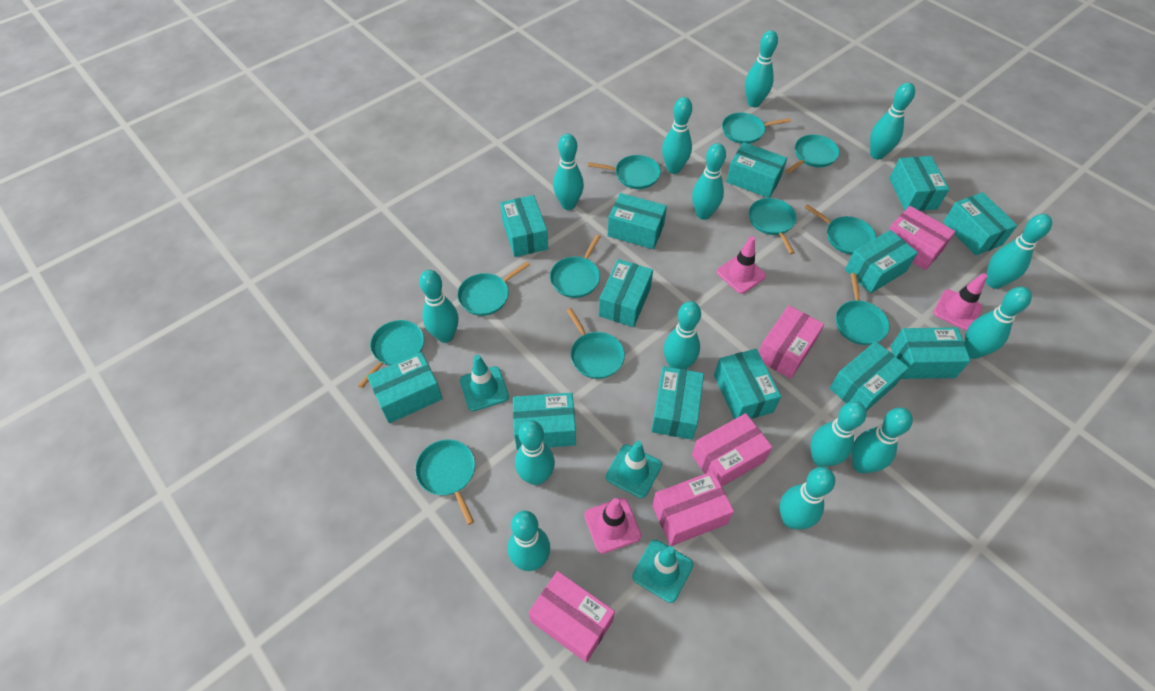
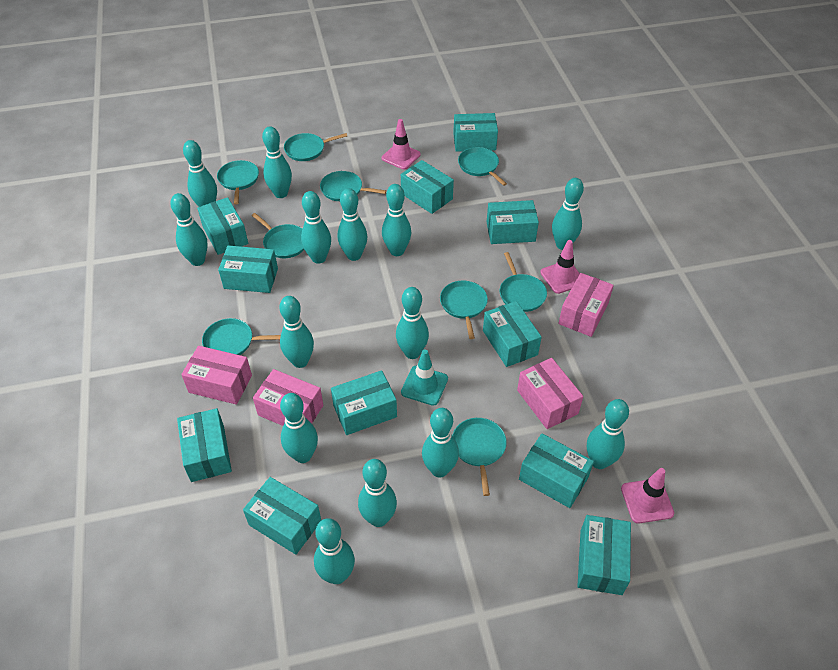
pink box: 5 -> 4
turquoise box: 13 -> 11
turquoise pan: 11 -> 9
turquoise traffic cone: 3 -> 1

